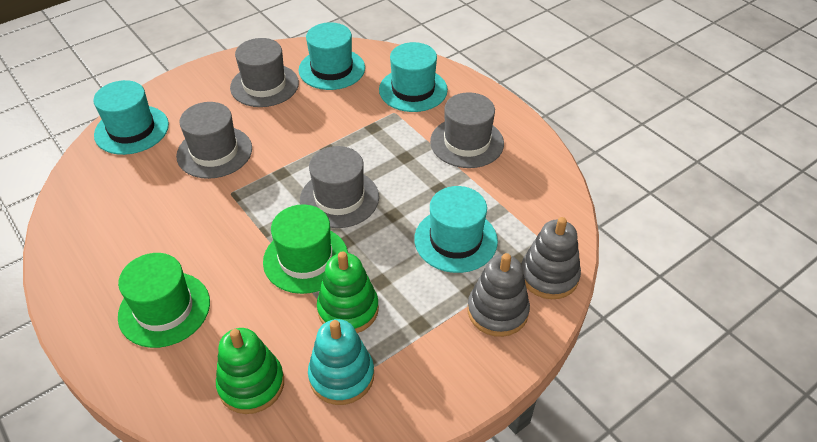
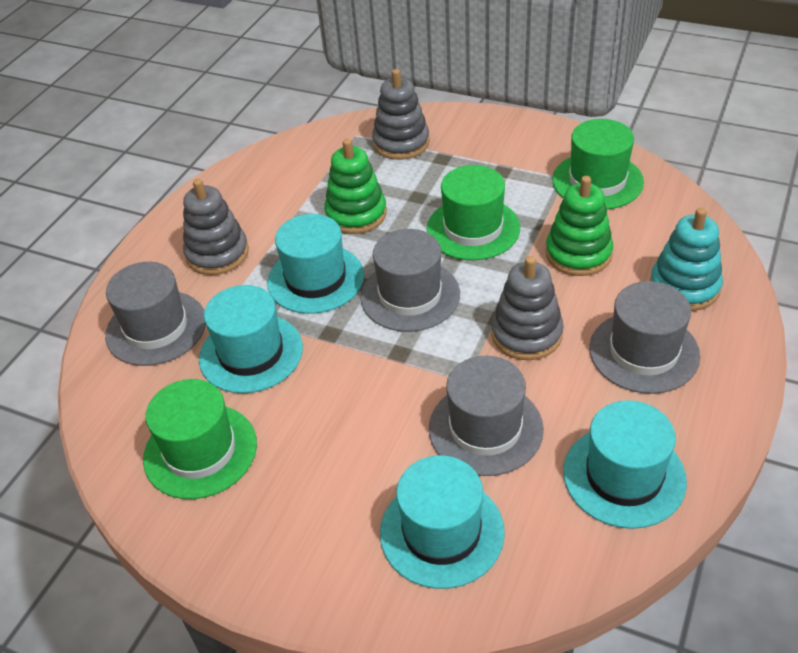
green hat: 2 -> 3
grey stacking toy: 2 -> 3

